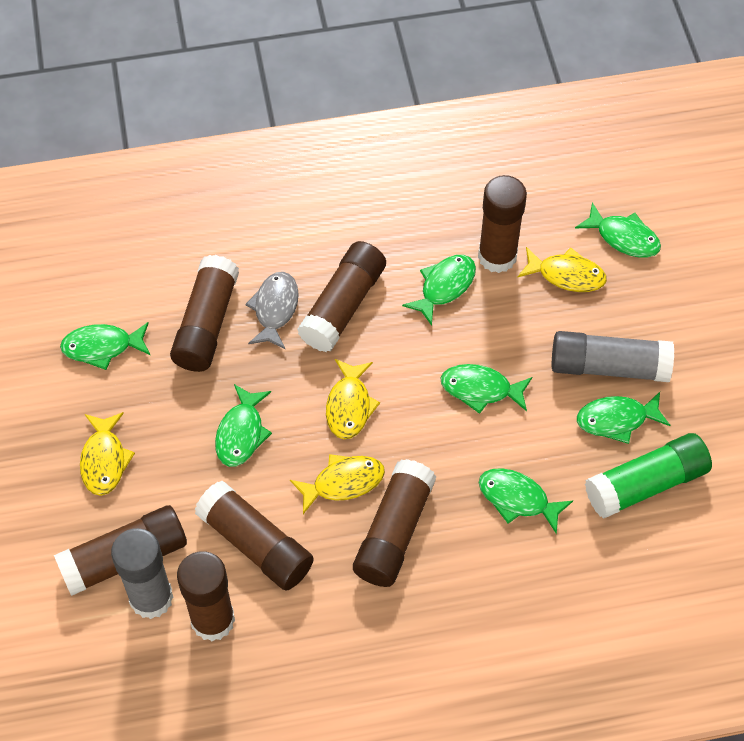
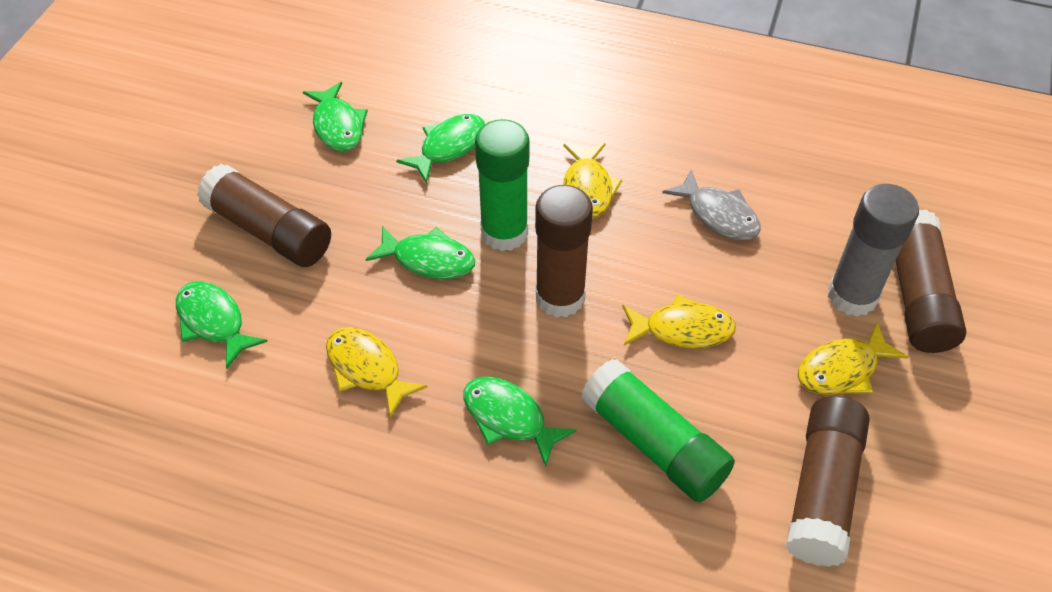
brown glue stick: 7 -> 4
green fish: 7 -> 5
green glue stick: 1 -> 2
grey glue stick: 2 -> 1

